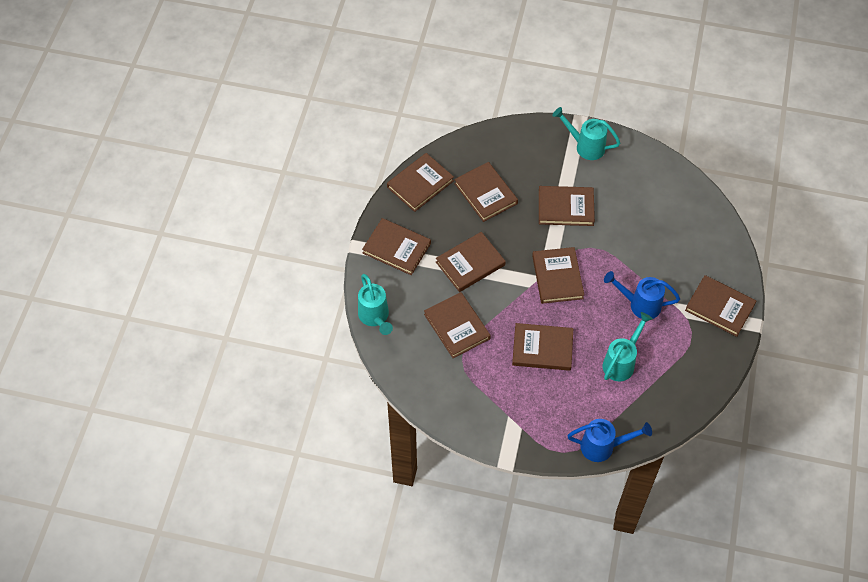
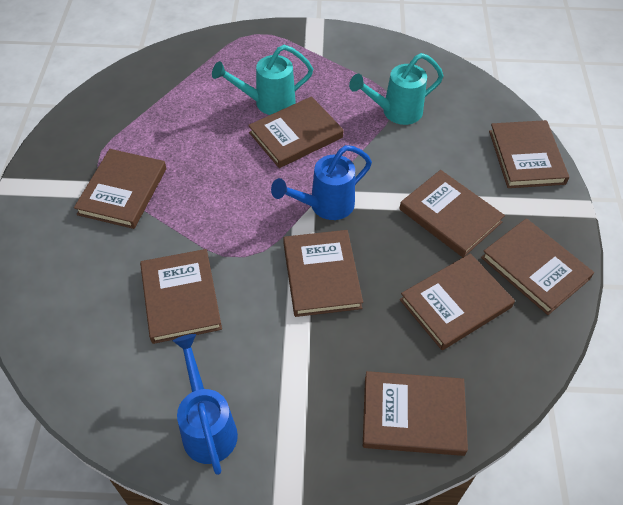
turquoise watering can: 3 -> 2

